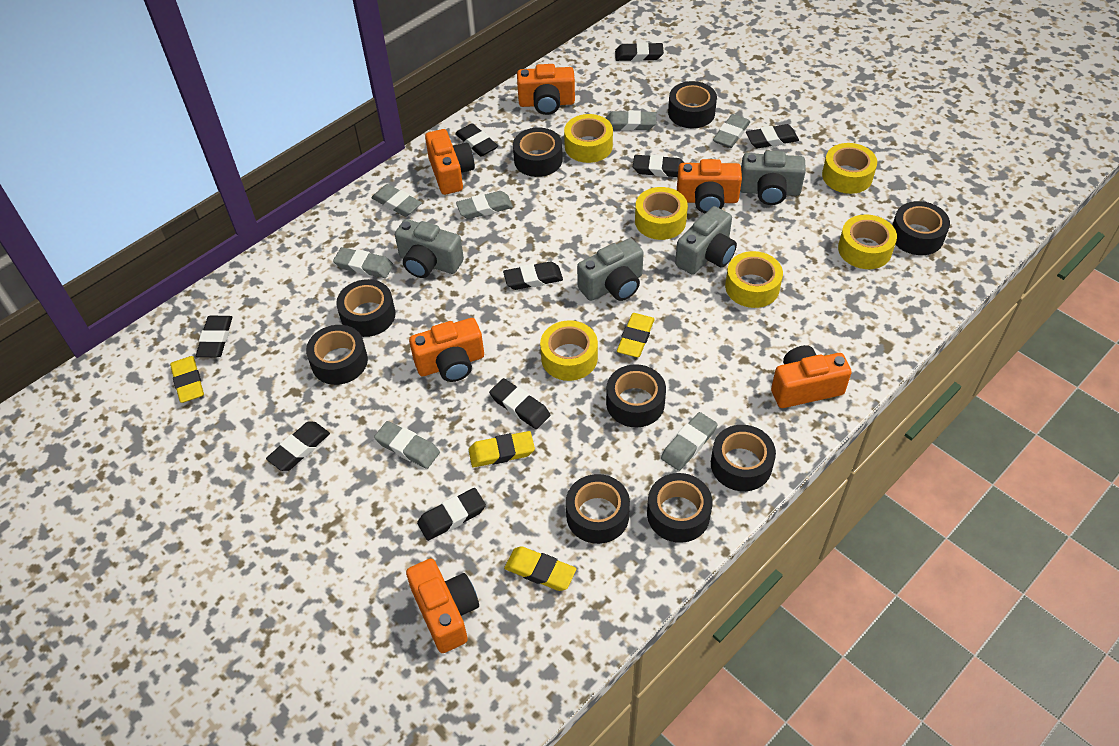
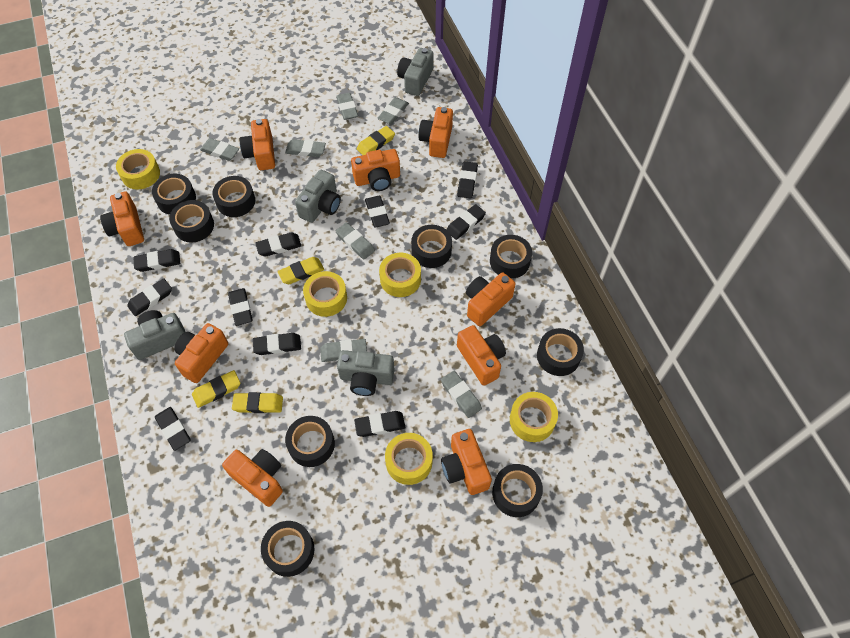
black eraser: 9 -> 10
orange camera: 6 -> 9
yellow tape: 6 -> 5

